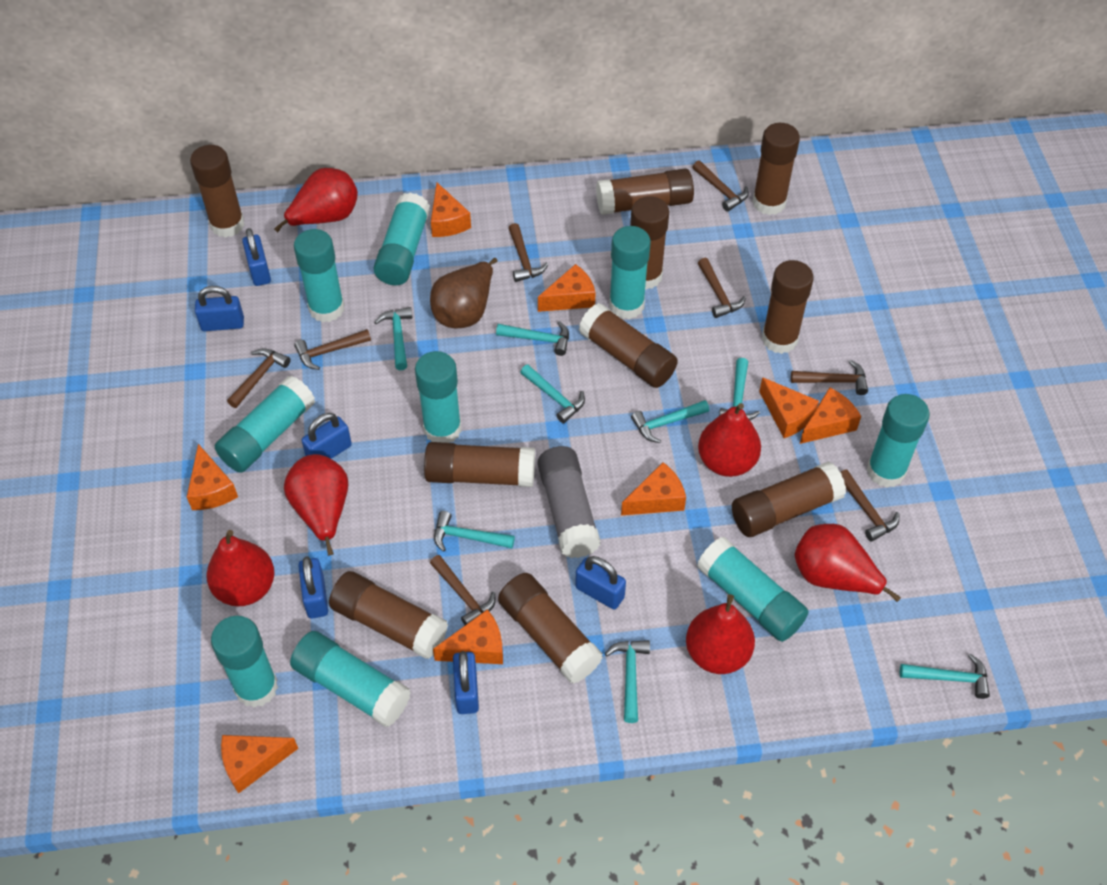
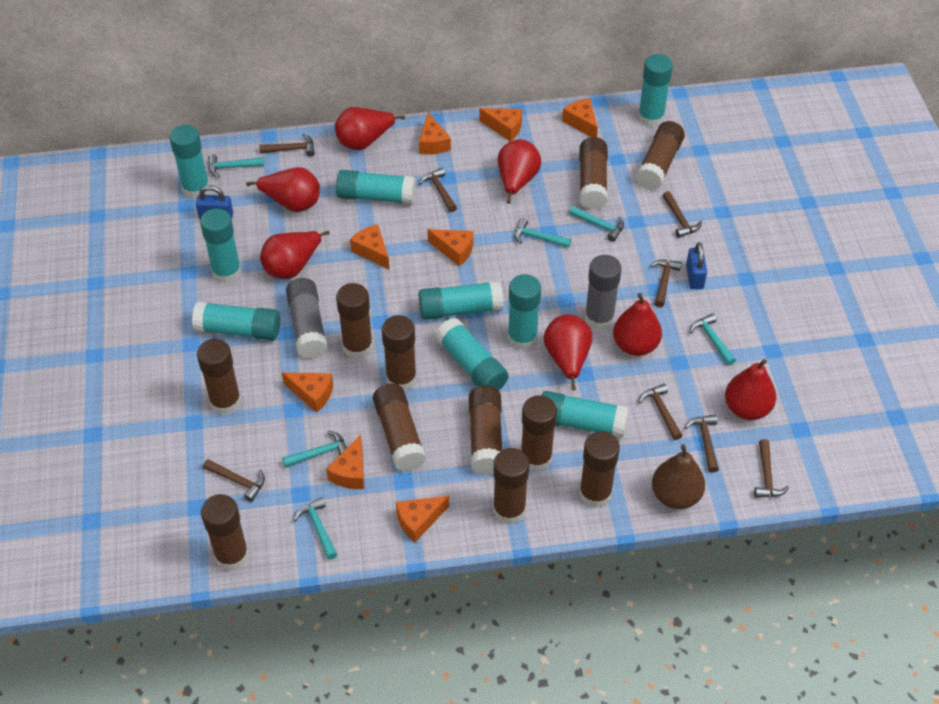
blue padlock: 6 -> 2
brown glue stick: 10 -> 11
grey glue stick: 1 -> 2
red pear: 6 -> 7
turquoise hammer: 8 -> 6

